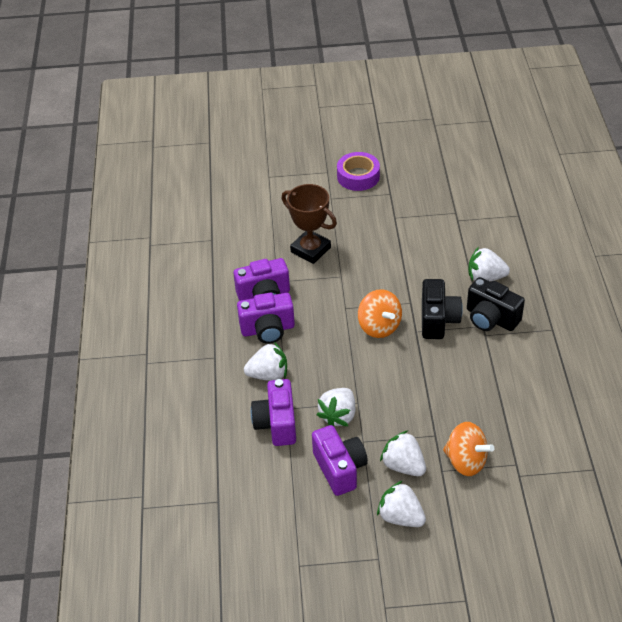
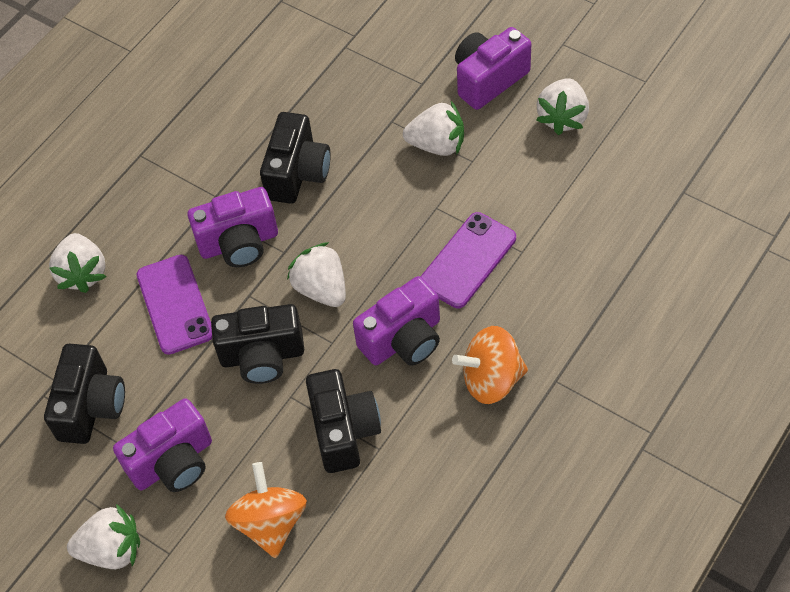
black camera: 2 -> 4
brown trophy: 1 -> 0
purple phone: 0 -> 2
purple tape: 1 -> 0

